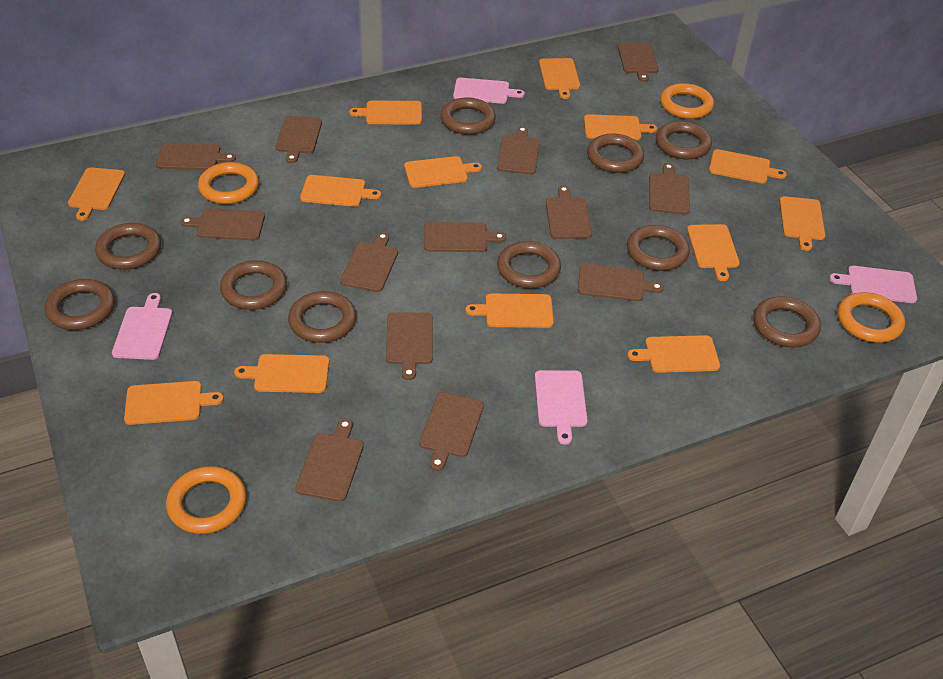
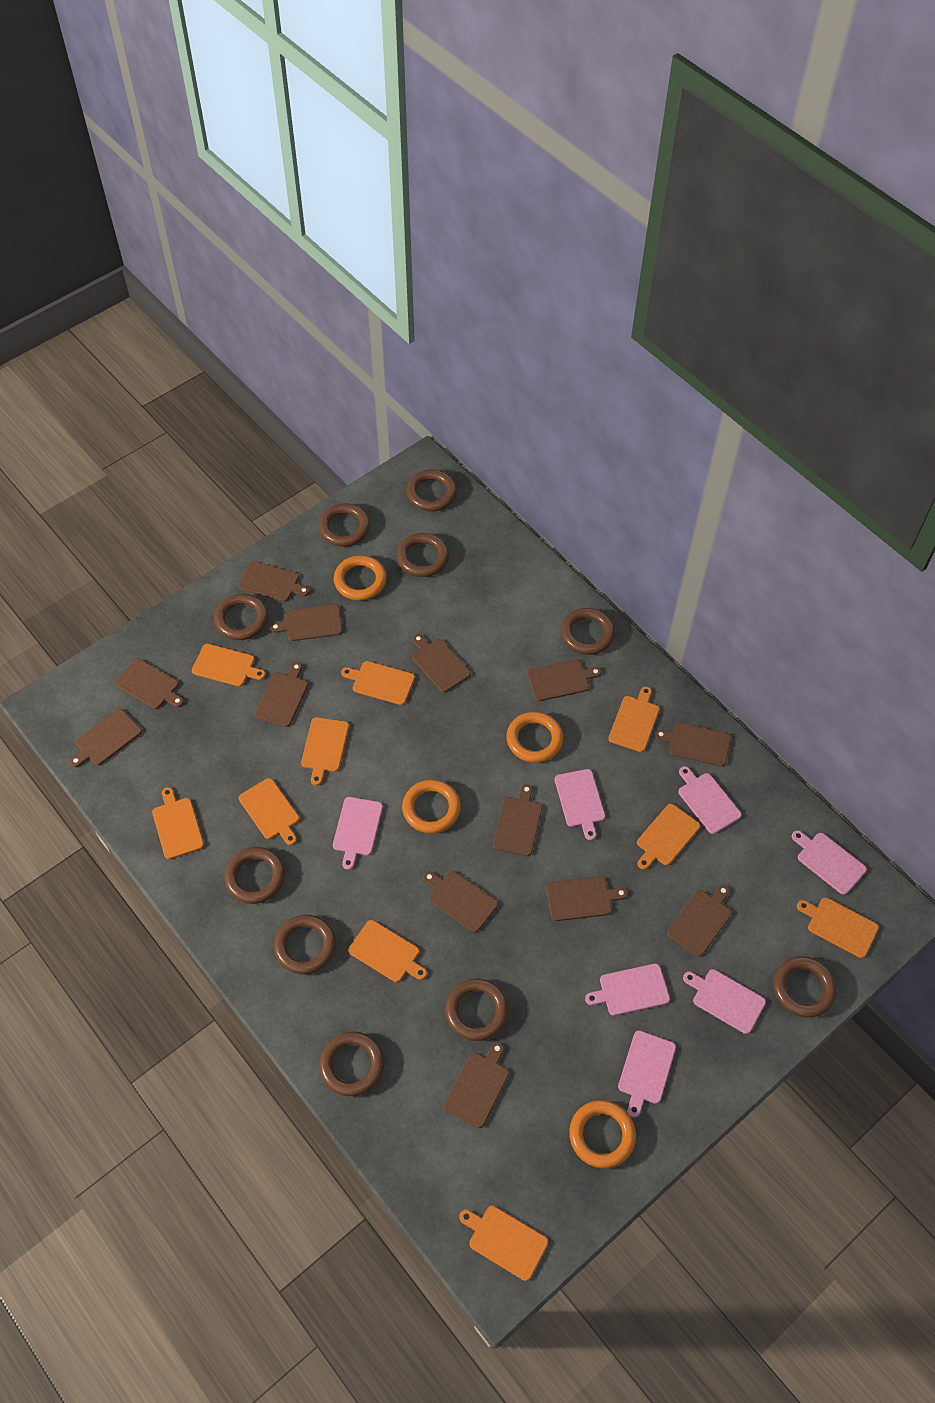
orange cutting board: 13 -> 10
pink cutting board: 4 -> 7

